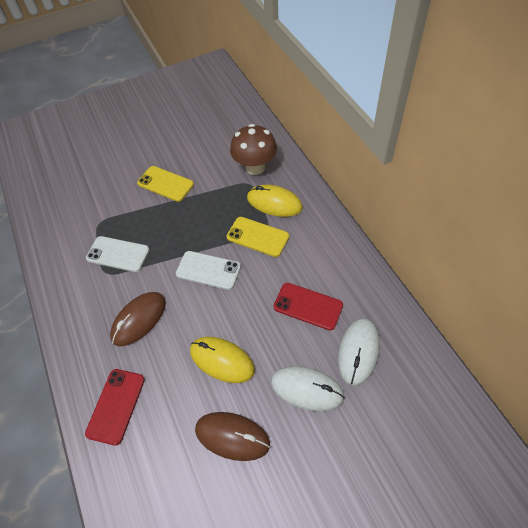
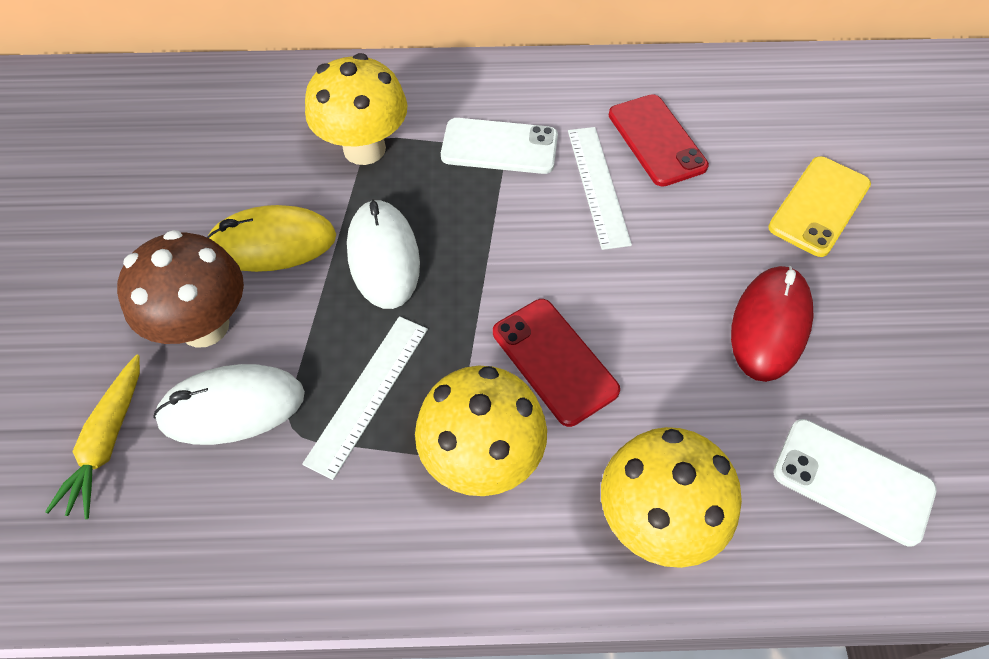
brown mouse: 2 -> 0
red mouse: 0 -> 1
white ruler: 0 -> 2
yellow carrot: 0 -> 1
yellow mouse: 2 -> 1
yellow mushroom: 0 -> 3
yellow phone: 2 -> 1

